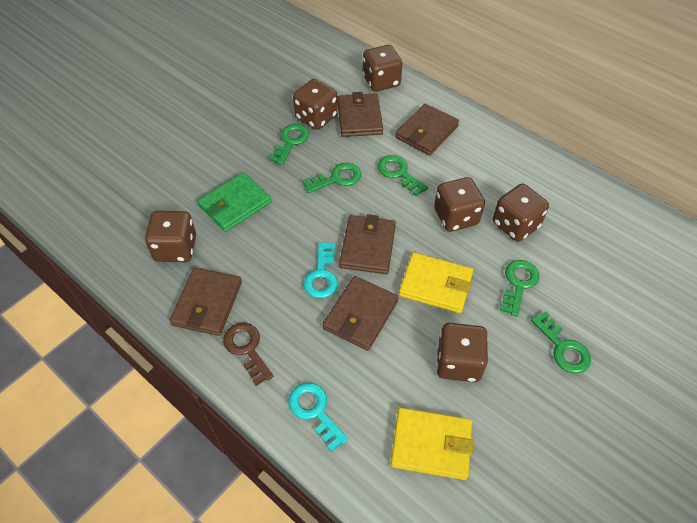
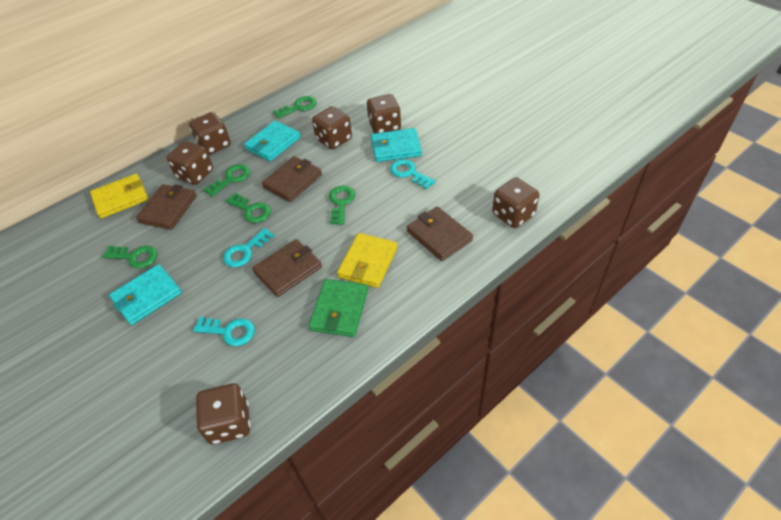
brown key: 1 -> 0
brown wallet: 5 -> 4
turquoise key: 2 -> 3
turquoise wallet: 0 -> 3

